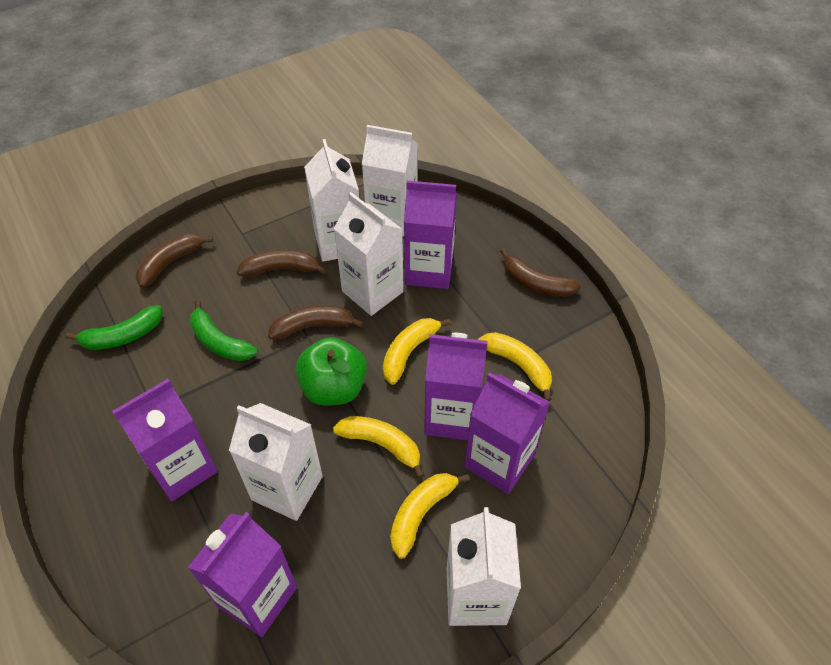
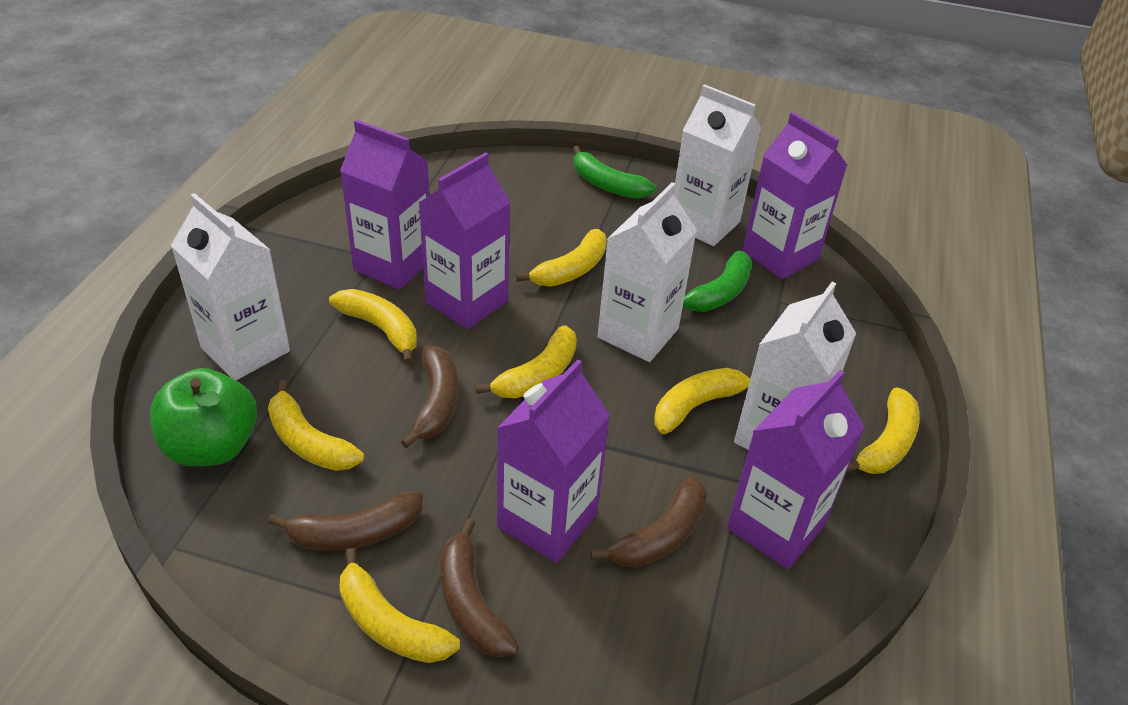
white carton: 5 -> 4
yellow banana: 4 -> 7

